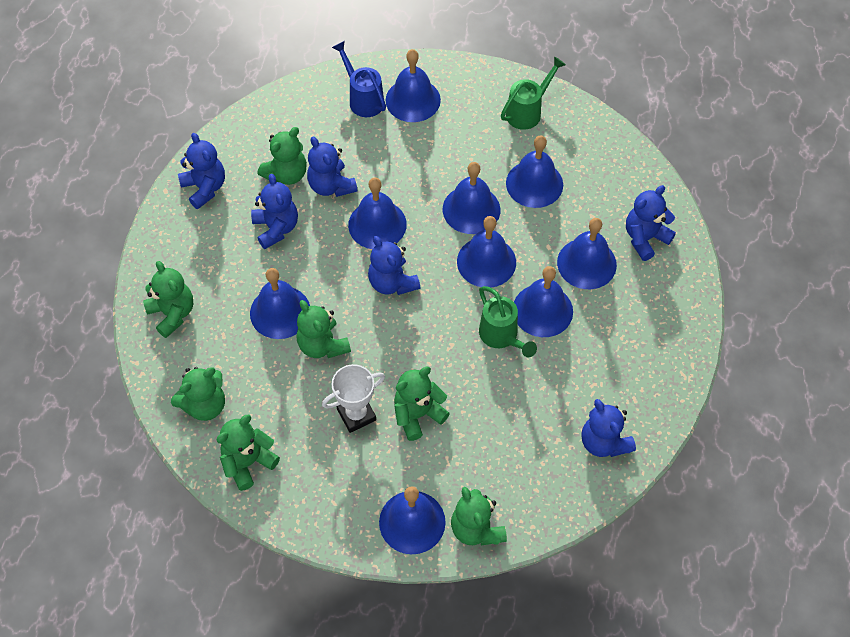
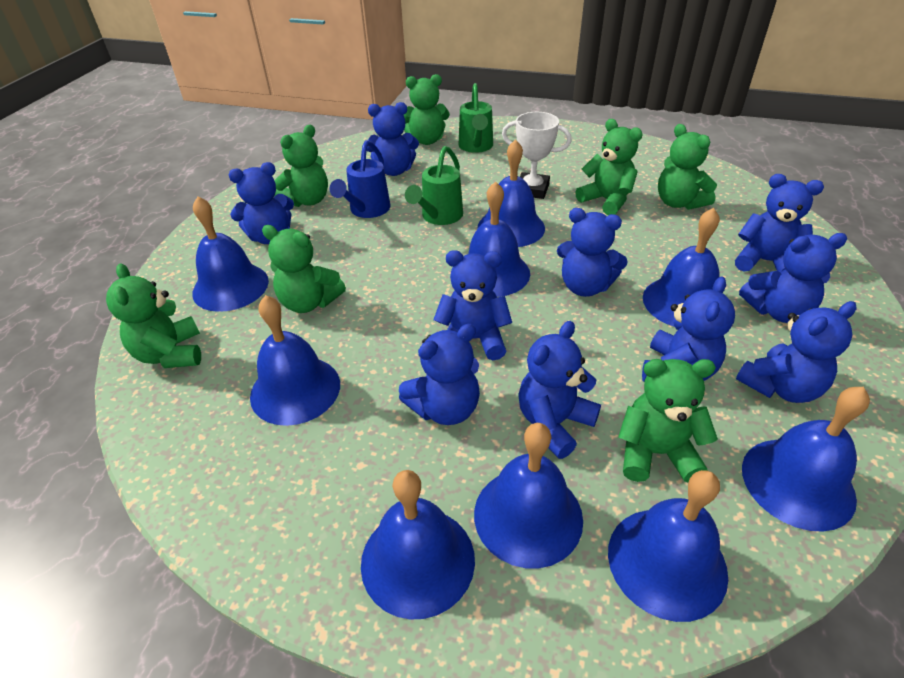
blue teddy bear: 6 -> 10

